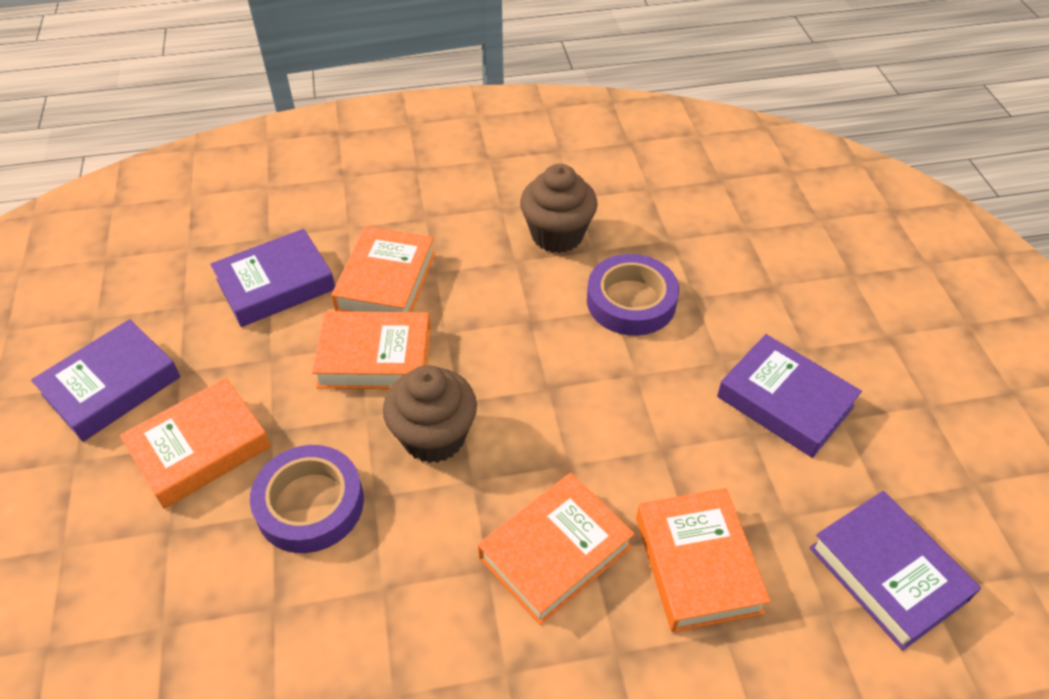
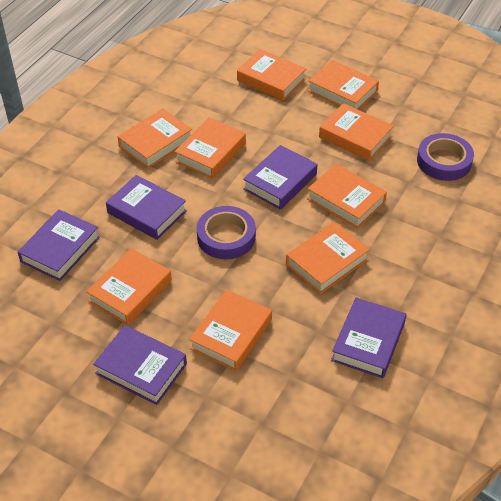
brown cupcake: 2 -> 0
orange book: 5 -> 9
purple book: 4 -> 5

